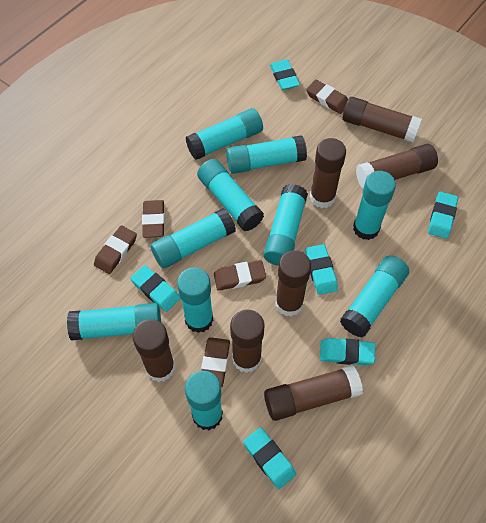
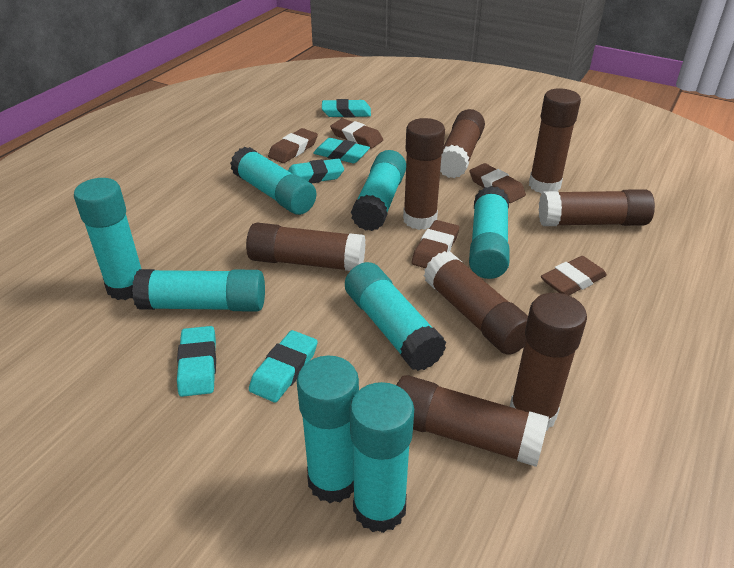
brown glue stick: 7 -> 8
turquoise eraser: 6 -> 5
turquoise glue stick: 10 -> 8

